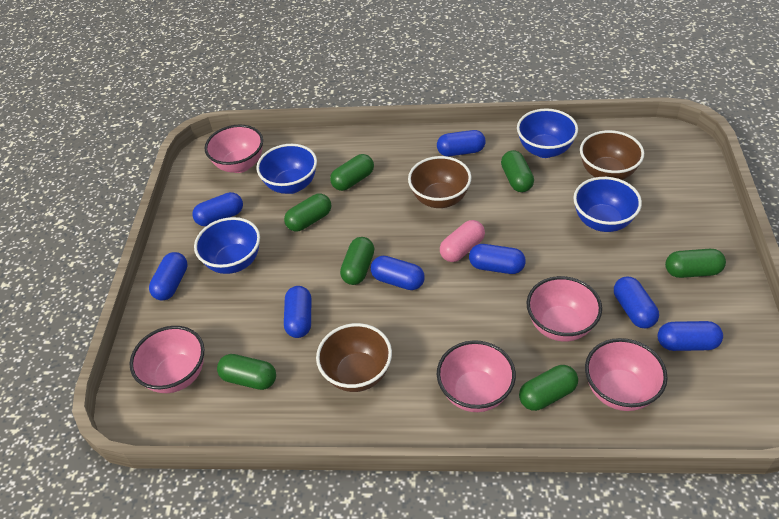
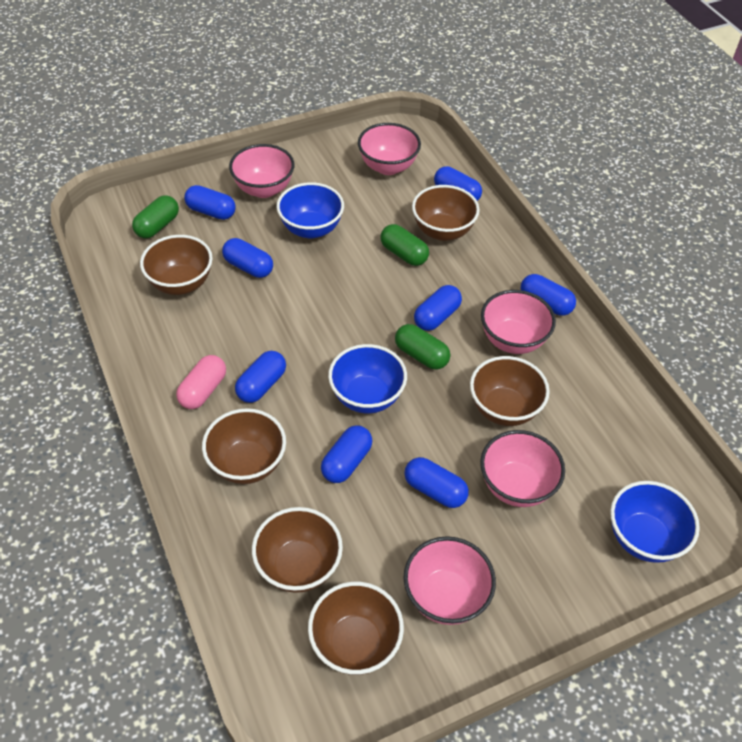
blue bowl: 4 -> 3
brown bowl: 3 -> 6
green capsule: 7 -> 3

